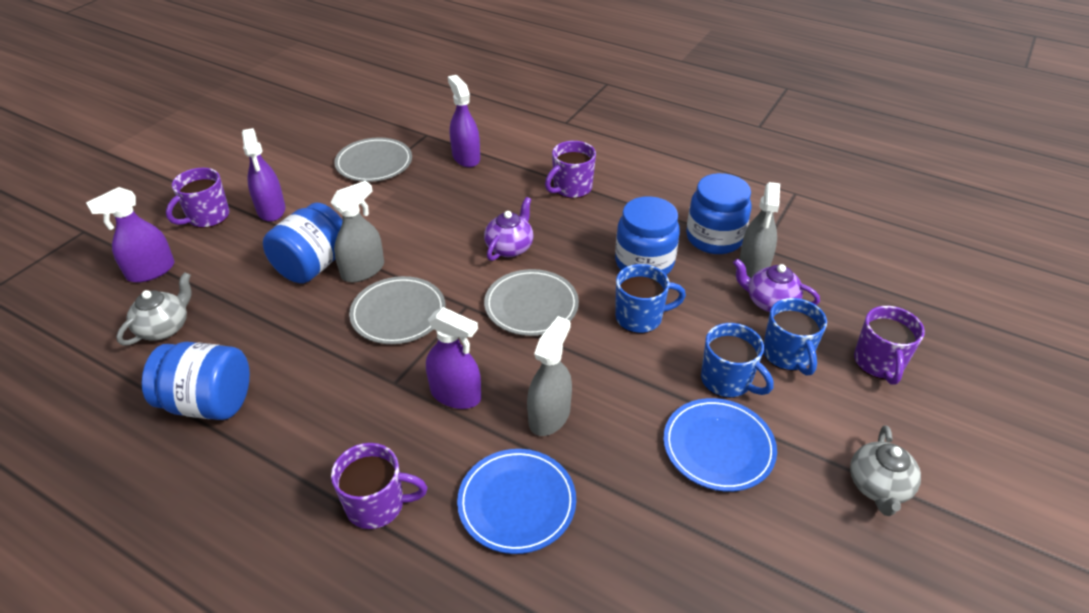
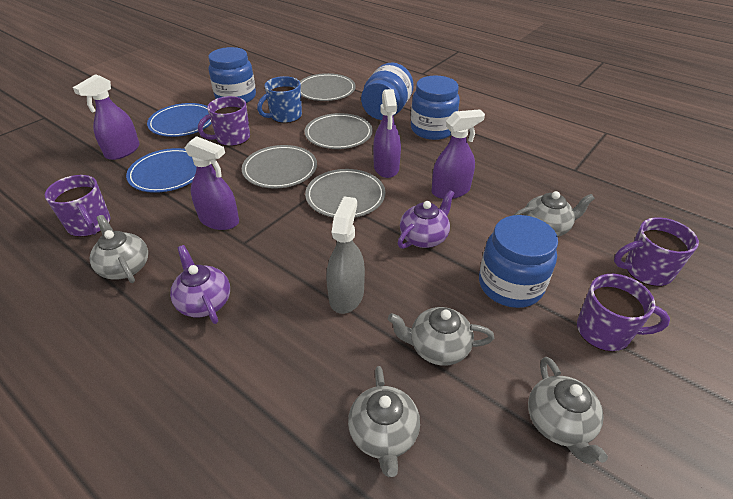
blue mug: 3 -> 1
grey plate: 3 -> 4
grey spray bottle: 3 -> 1
grey teapot: 2 -> 5

